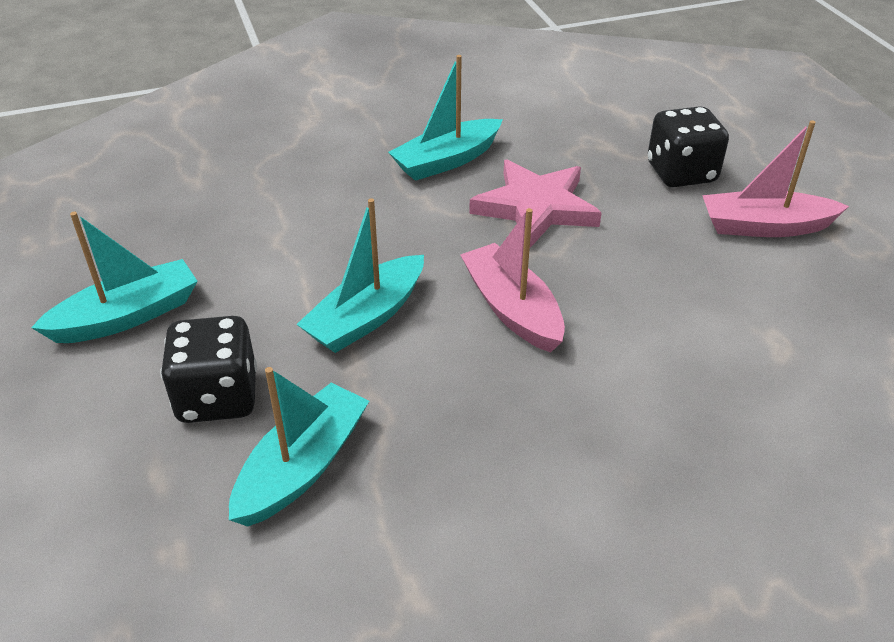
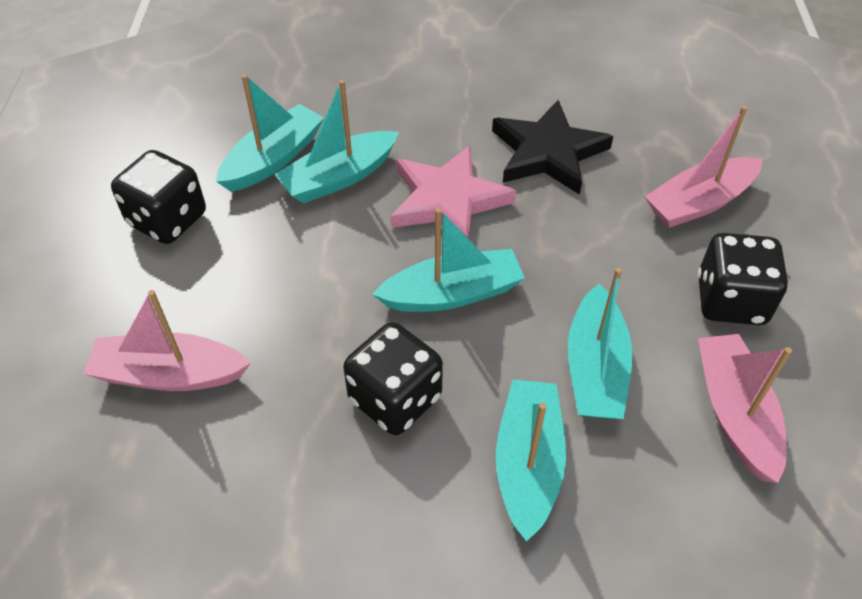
black dice: 2 -> 3
black star: 0 -> 1
pink boat: 2 -> 3
turquoise boat: 4 -> 5

